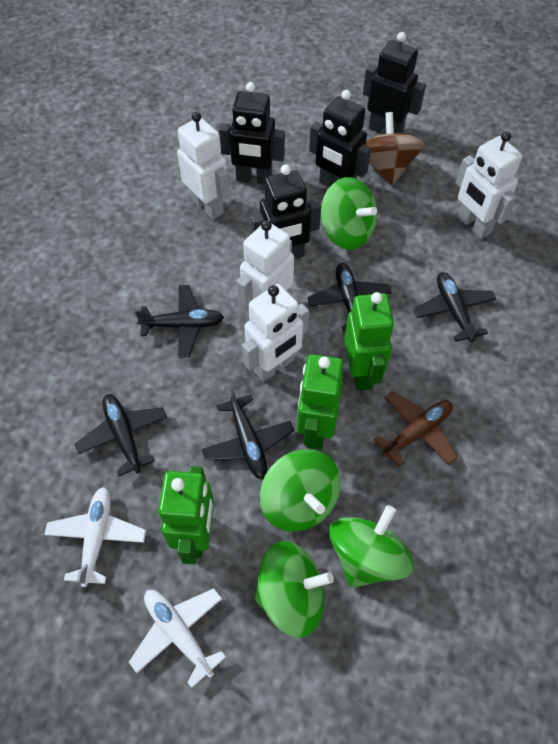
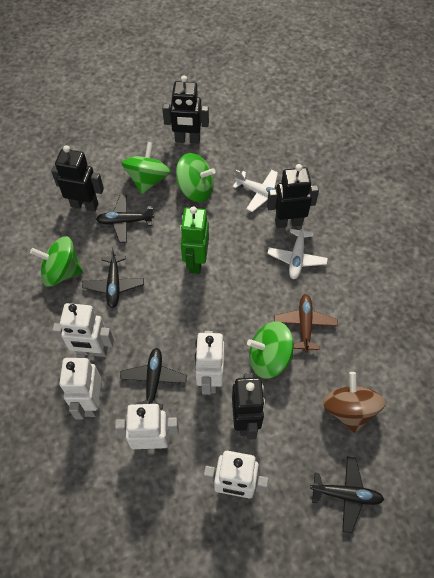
black plane: 5 -> 4
green robot: 3 -> 1
white robot: 4 -> 5

